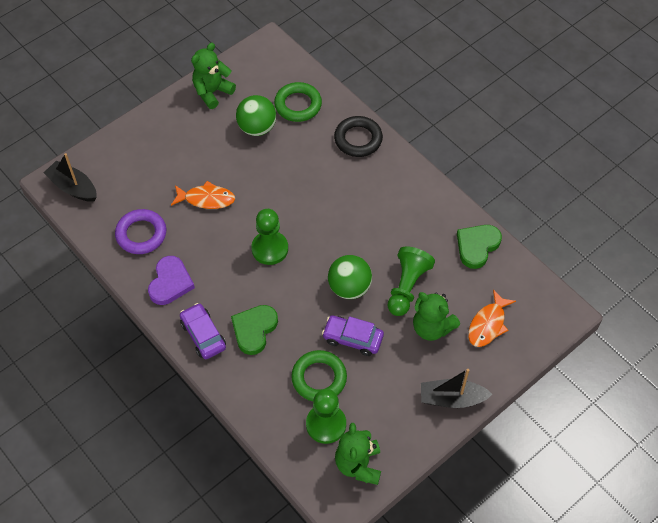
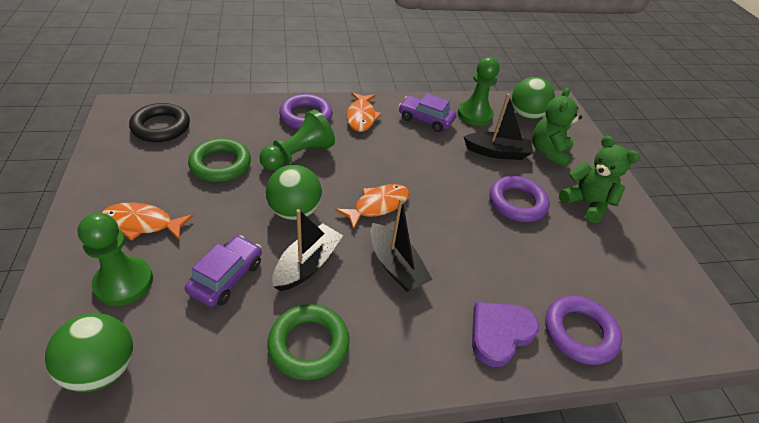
black boat: 2 -> 3
green ball: 2 -> 3
green heart: 2 -> 0
green teddy bear: 3 -> 2
orange fish: 2 -> 3
purple ring: 1 -> 3

